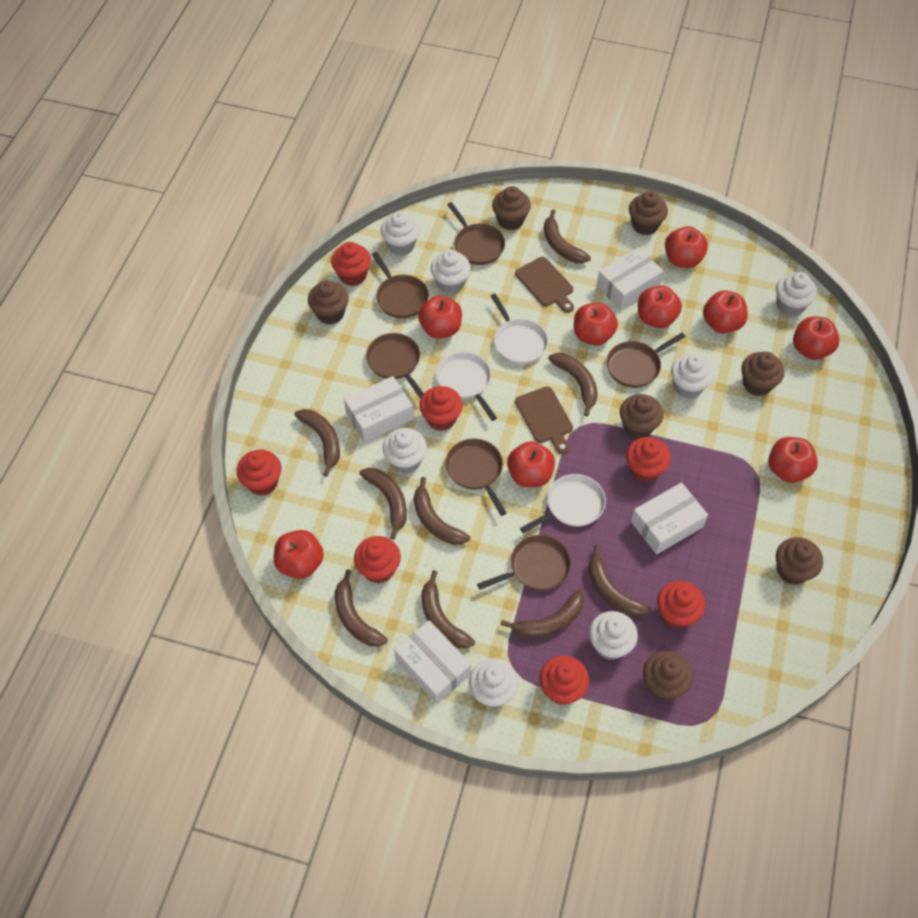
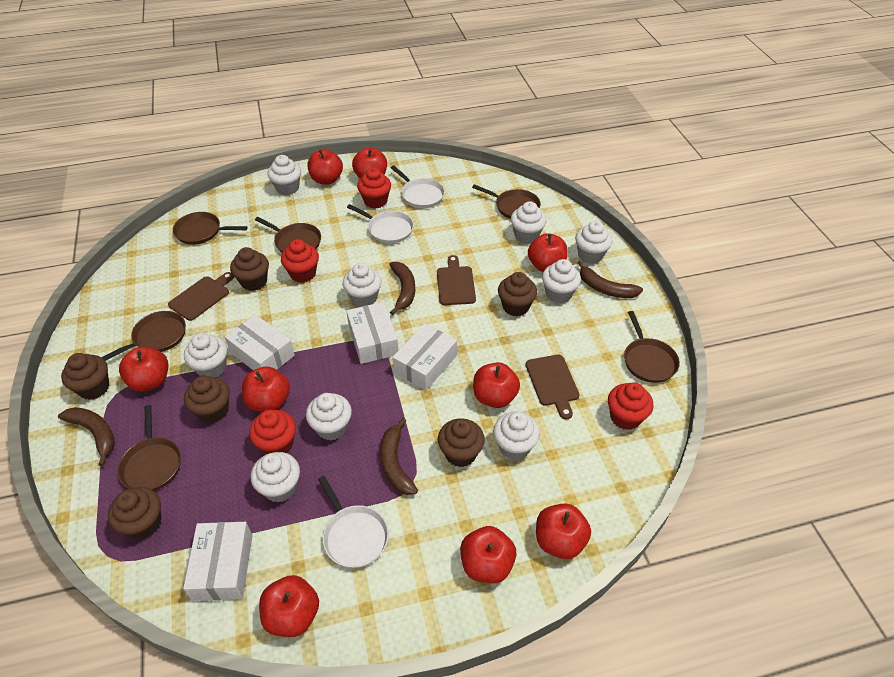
brown banana: 9 -> 4
brown cupcake: 7 -> 6
brown cutting board: 2 -> 3
red cupcake: 7 -> 4
white cupcake: 7 -> 9

